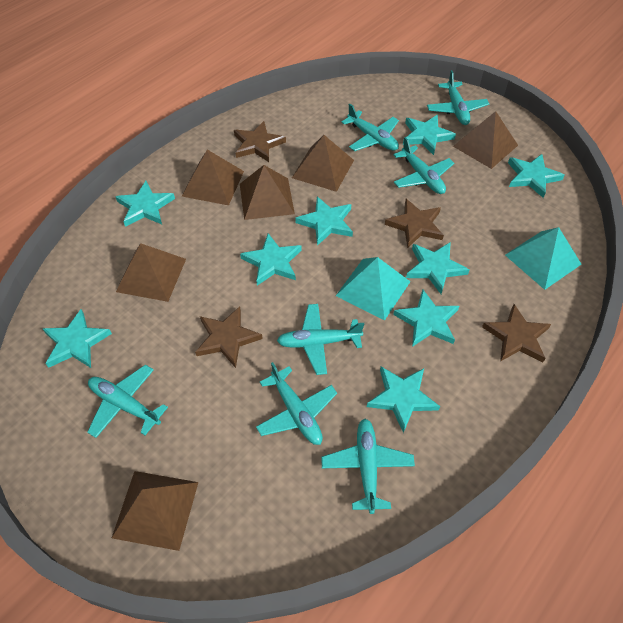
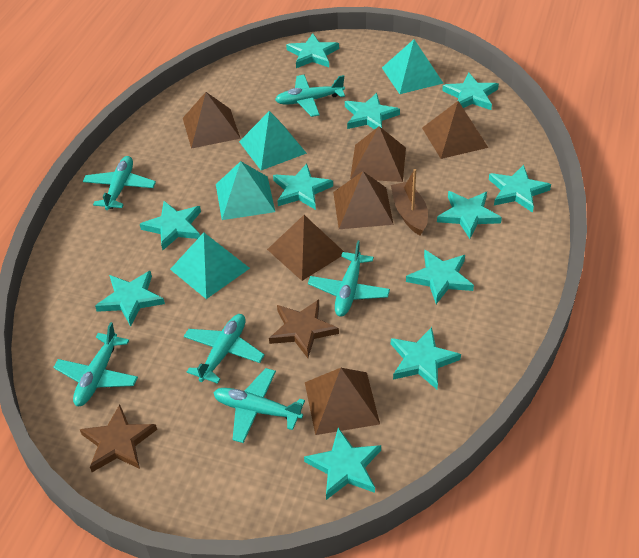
brown boat: 0 -> 1
brown star: 4 -> 2
turquoise plane: 7 -> 6
turquoise pyramid: 2 -> 4
turquoise star: 9 -> 11

